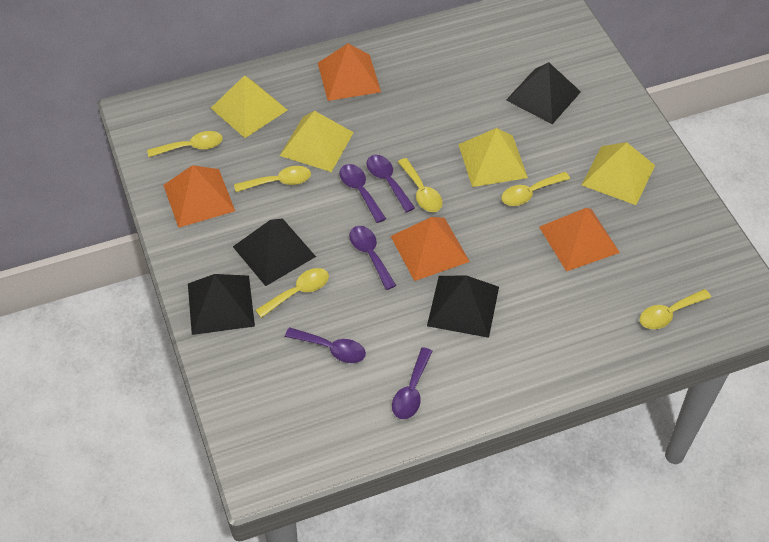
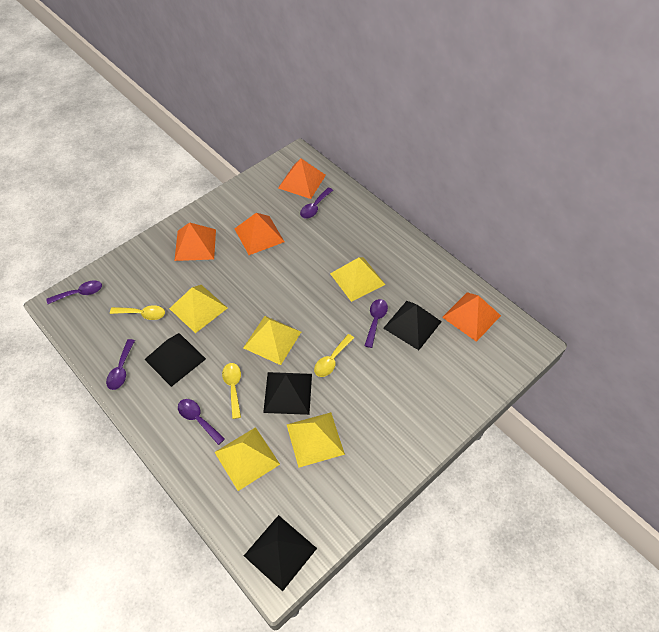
yellow pyramid: 4 -> 5
yellow spoon: 6 -> 3

